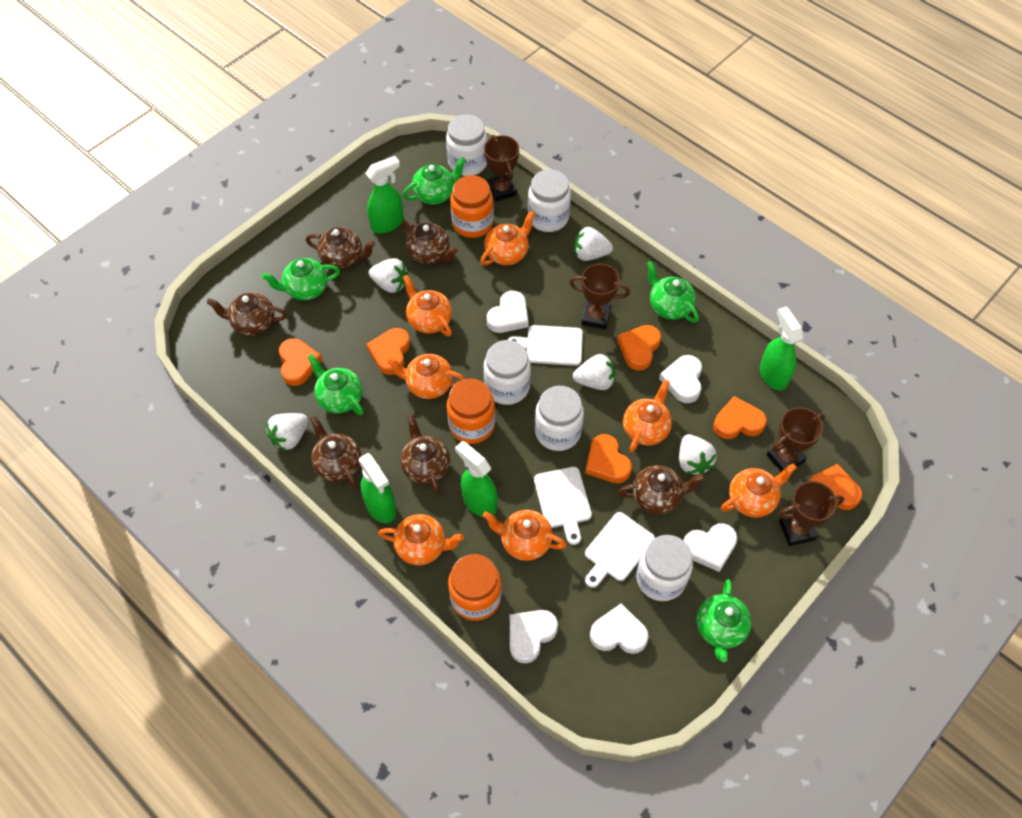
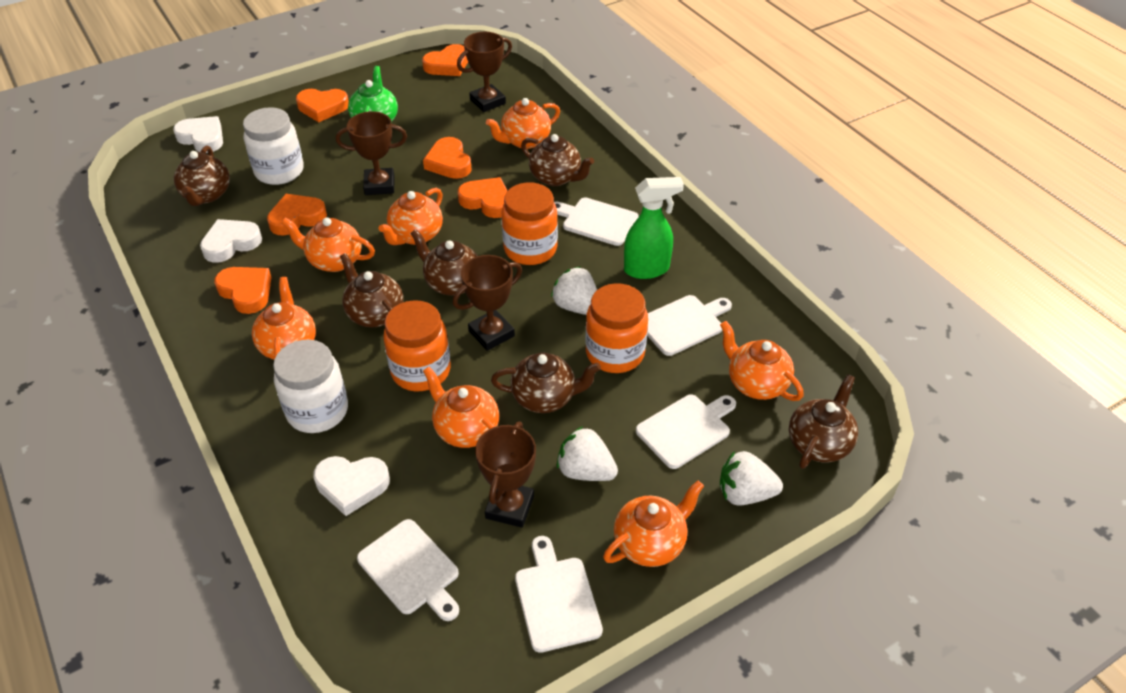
green spray bottle: 4 -> 1
green teapot: 5 -> 1
white cutting board: 3 -> 5
white heart: 5 -> 3
white jar: 5 -> 2
white strawberry: 5 -> 3

